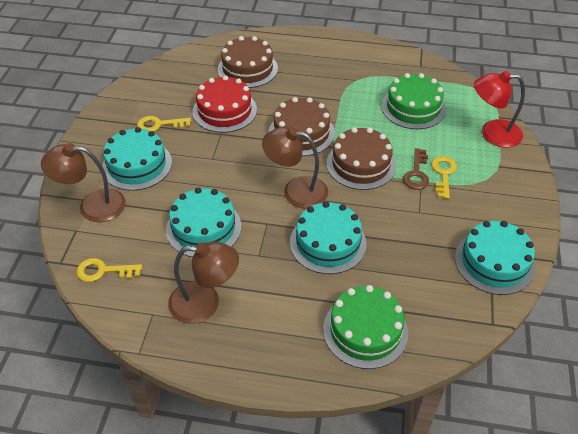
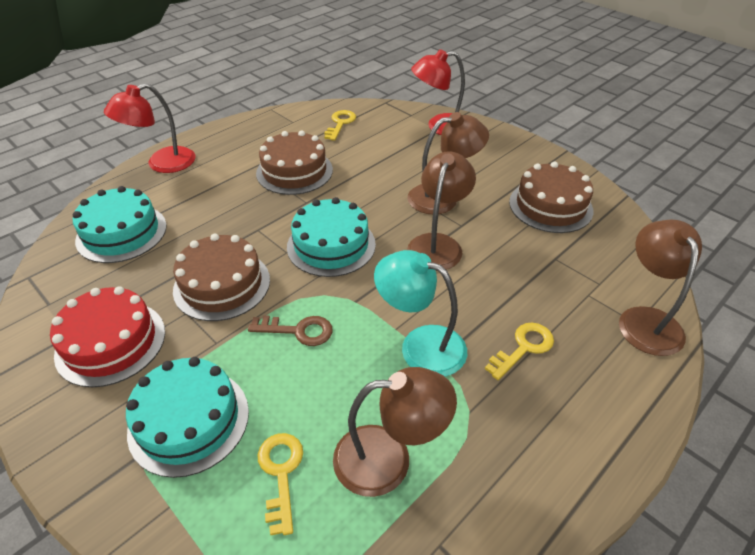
brown lamp: 3 -> 4
green cake: 2 -> 0
red lamp: 1 -> 2
turquoise cake: 4 -> 3
turquoise lamp: 0 -> 1

